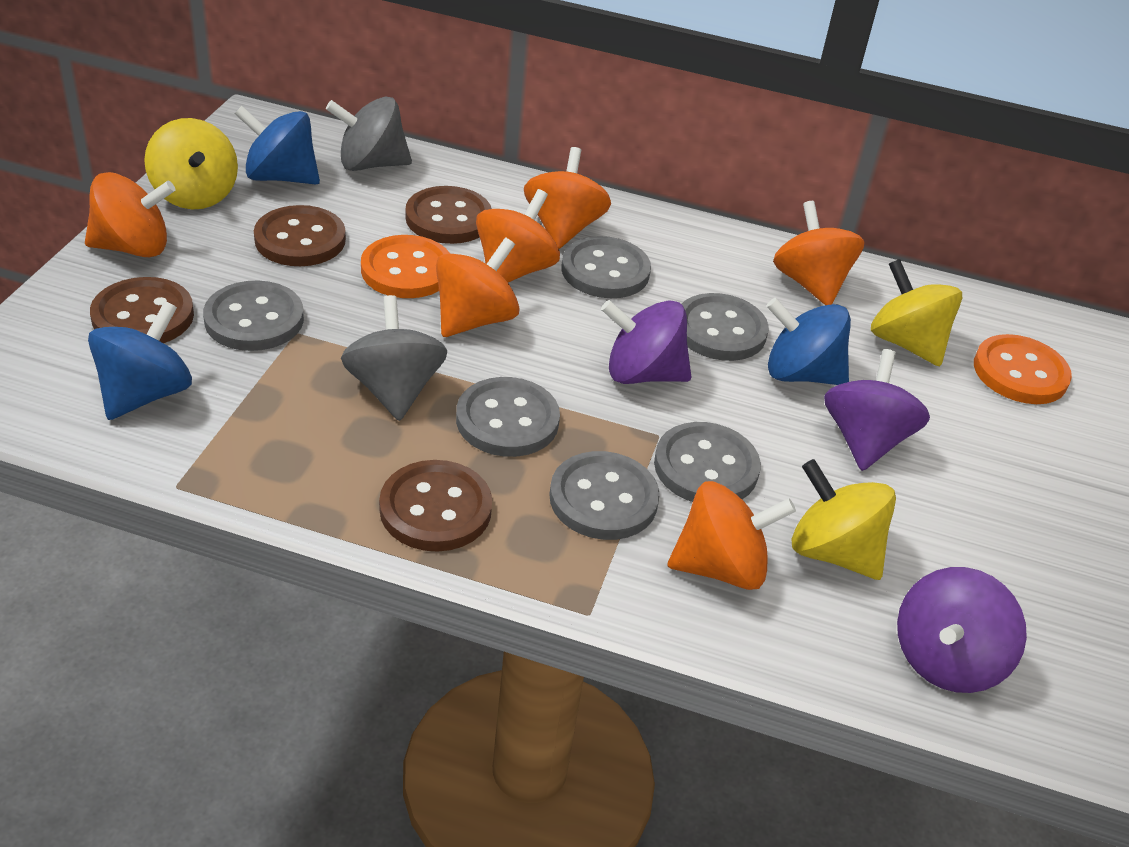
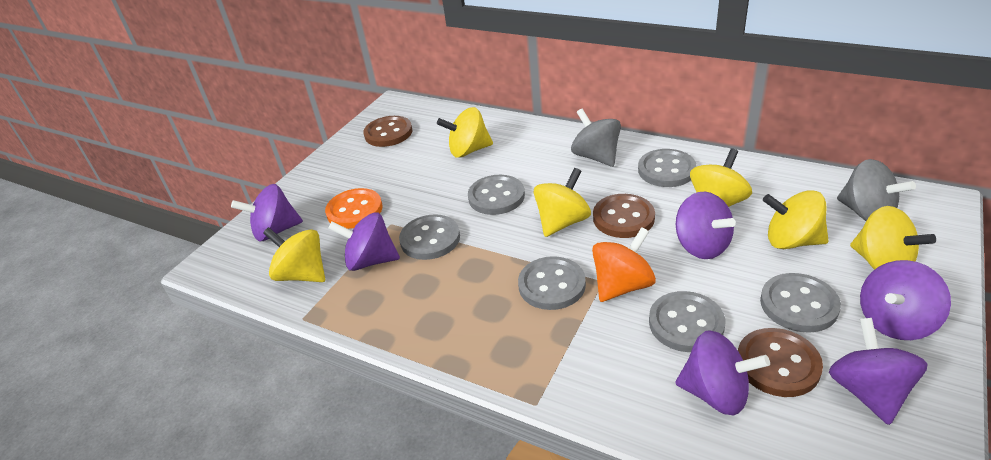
blue spinning top: 3 -> 0
brown button: 4 -> 3
orange button: 2 -> 1
orange spinning top: 6 -> 1
purple spinning top: 3 -> 6
yellow spinning top: 3 -> 6

